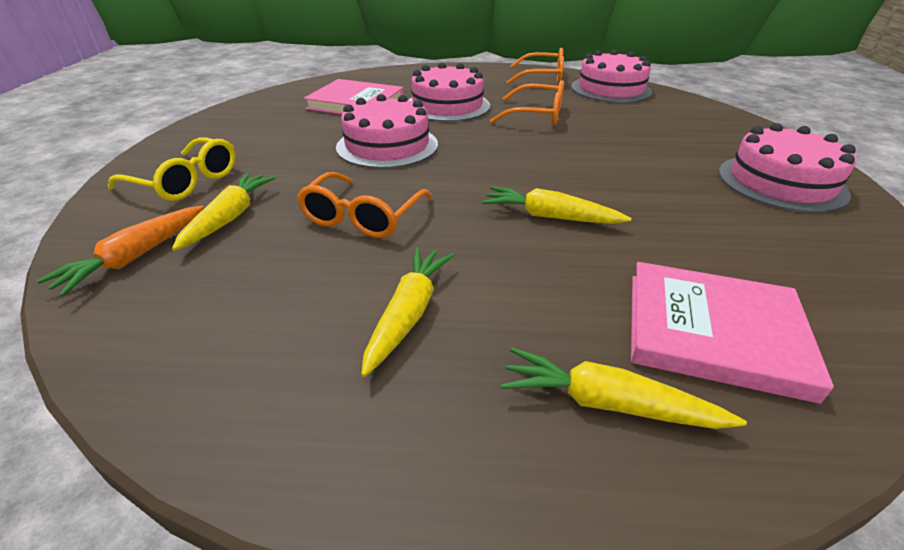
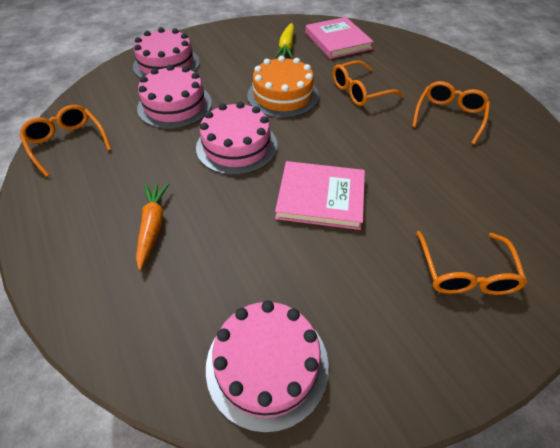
orange cake: 0 -> 1
orange glasses: 3 -> 4
yellow carrot: 4 -> 1
yellow glasses: 1 -> 0

